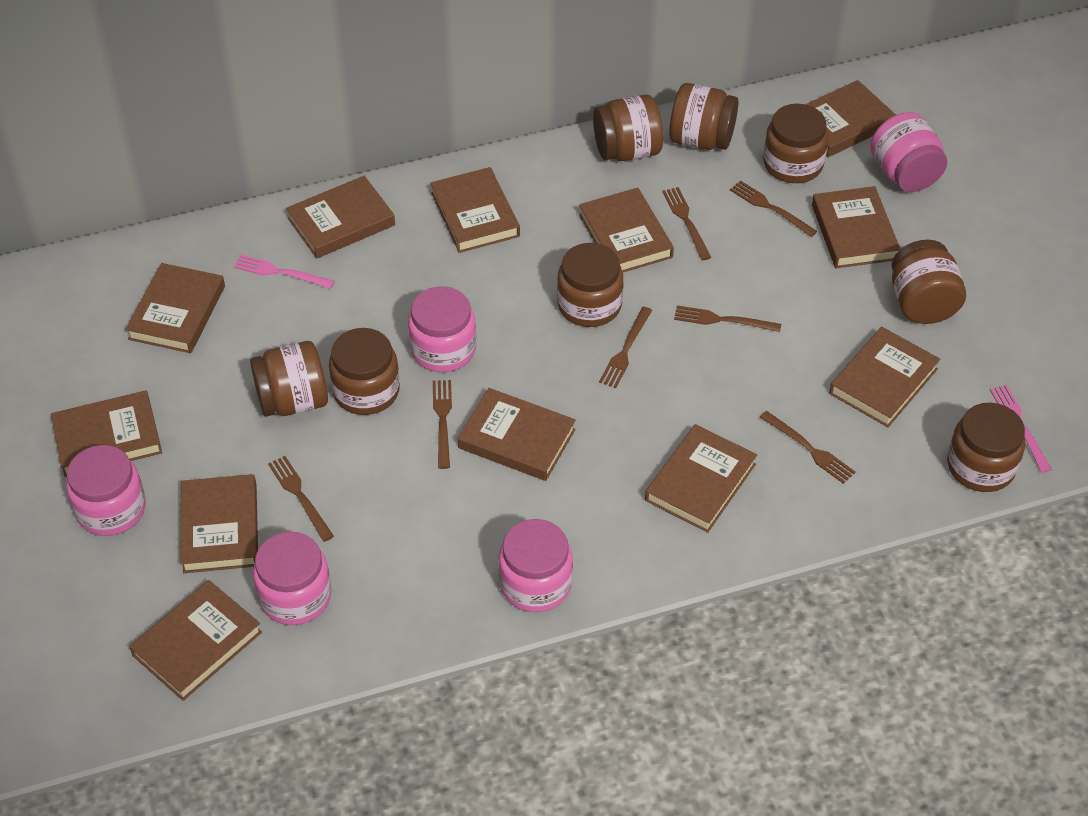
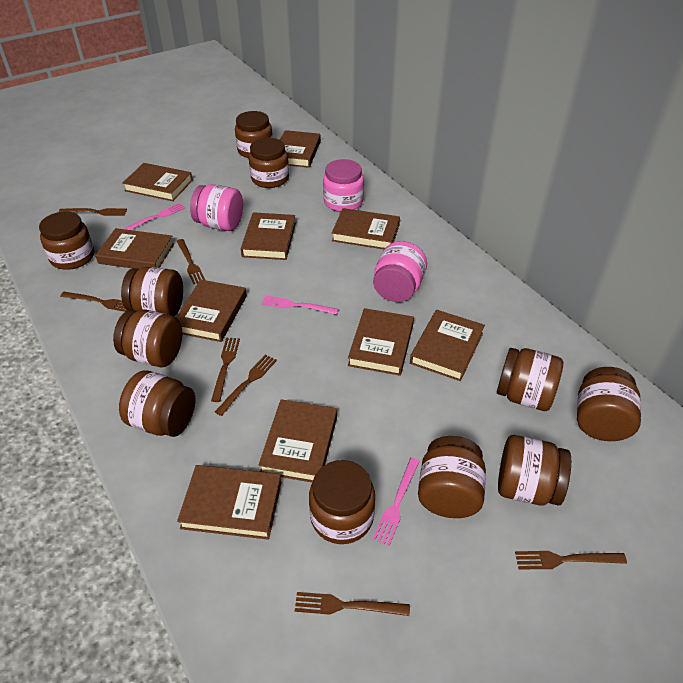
brown book: 12 -> 10
brown jar: 8 -> 11
pink fork: 2 -> 3
pink jar: 5 -> 3

